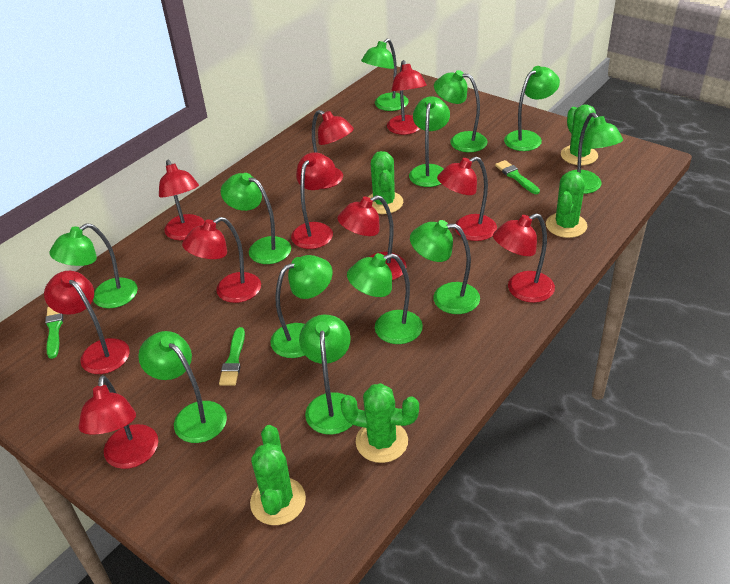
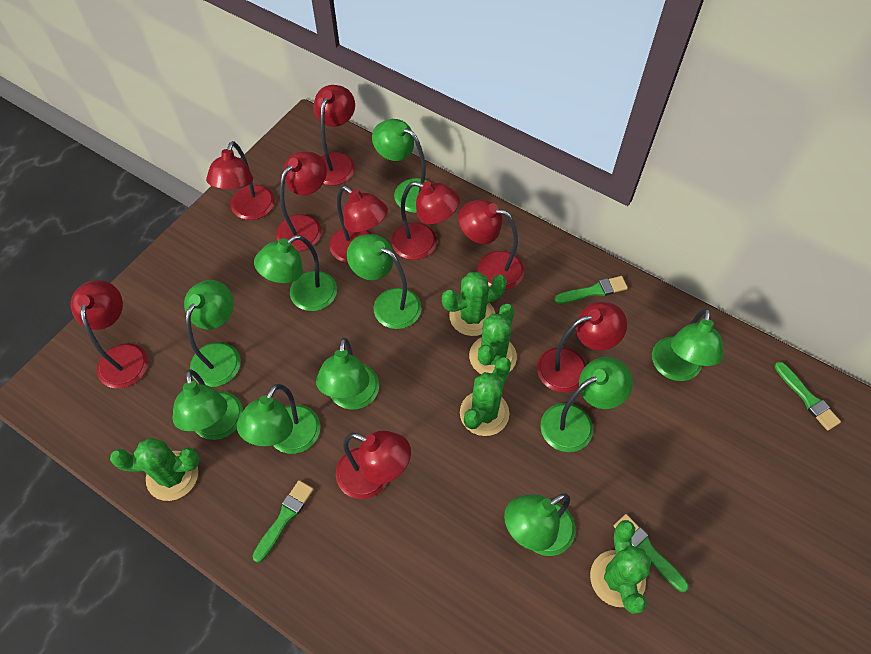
green brush: 3 -> 4
green lamp: 12 -> 10
red lamp: 10 -> 9

